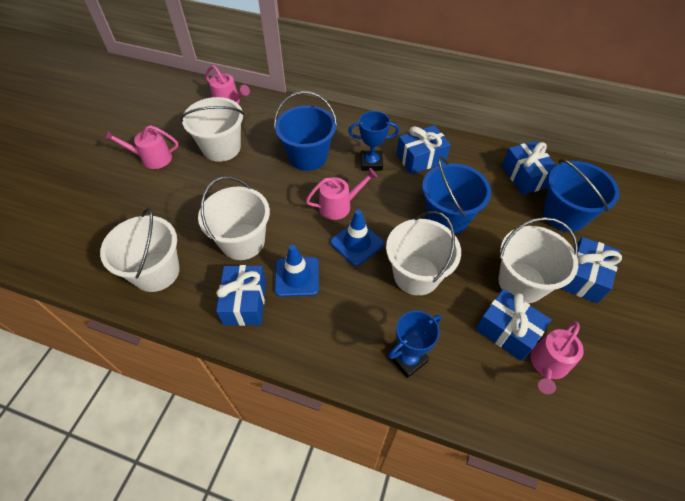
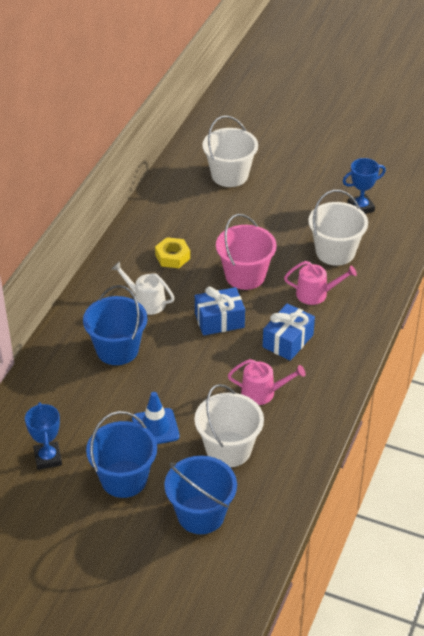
blue gift: 5 -> 2
blue traffic cone: 2 -> 1
pink bucket: 0 -> 1
pink watering can: 4 -> 2
white bucket: 5 -> 3
white watering can: 0 -> 1
yellow nut: 0 -> 1

